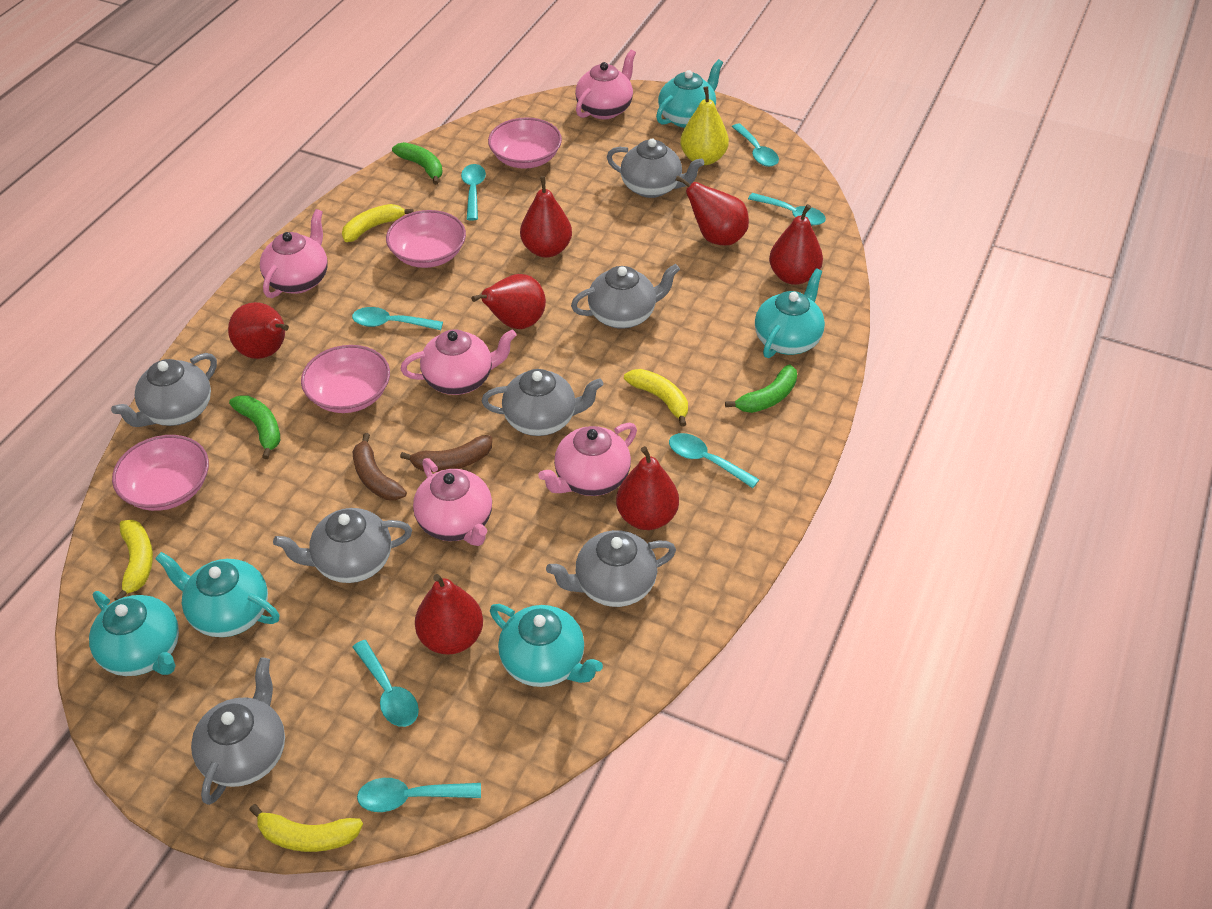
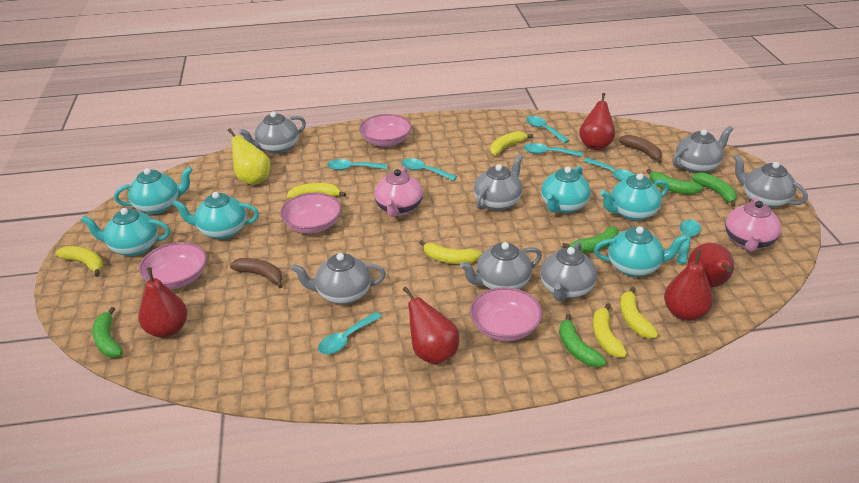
green banana: 3 -> 5
pink teapot: 5 -> 2
red pear: 7 -> 5
turquoise teapot: 5 -> 6
yellow banana: 4 -> 6

